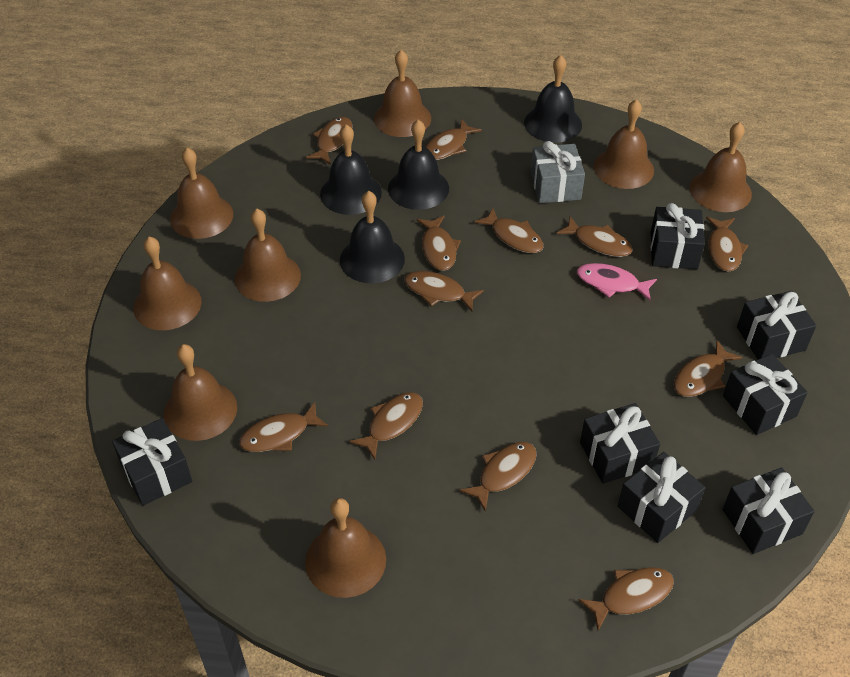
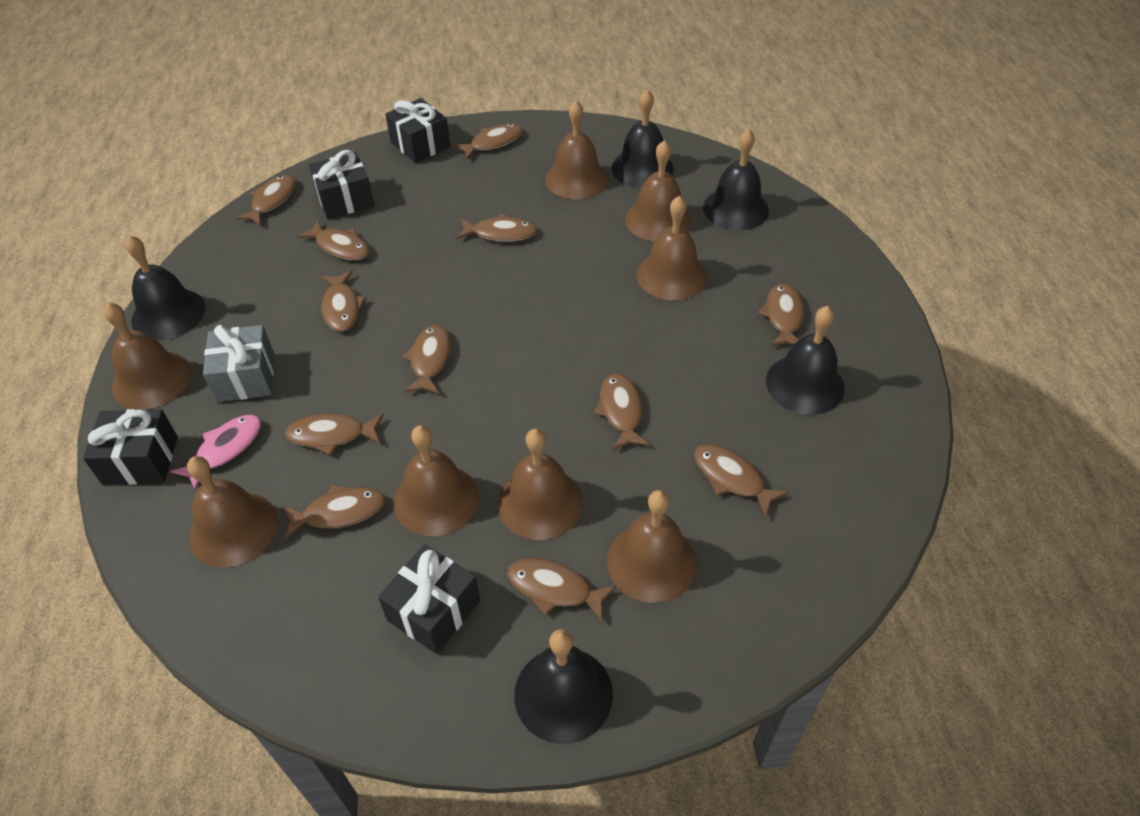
black bell: 4 -> 5
black gift: 7 -> 4

